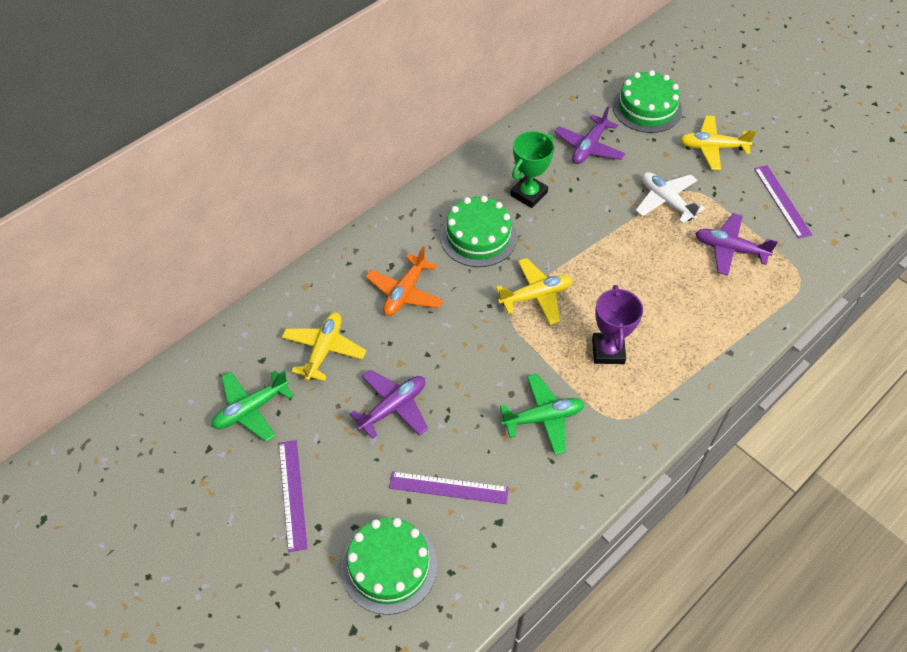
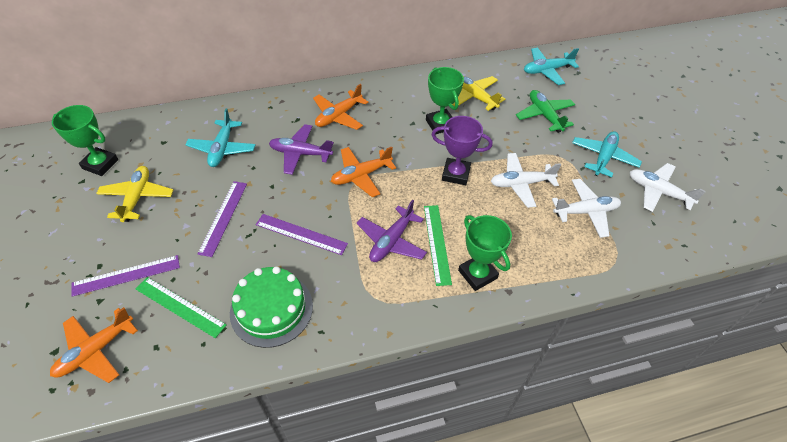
green cake: 3 -> 1
green plane: 2 -> 1
green ruler: 0 -> 2
green trophy: 1 -> 3
orange plane: 1 -> 3
purple plane: 3 -> 2
turquoise plane: 0 -> 3
white plane: 1 -> 3
yellow plane: 3 -> 2

